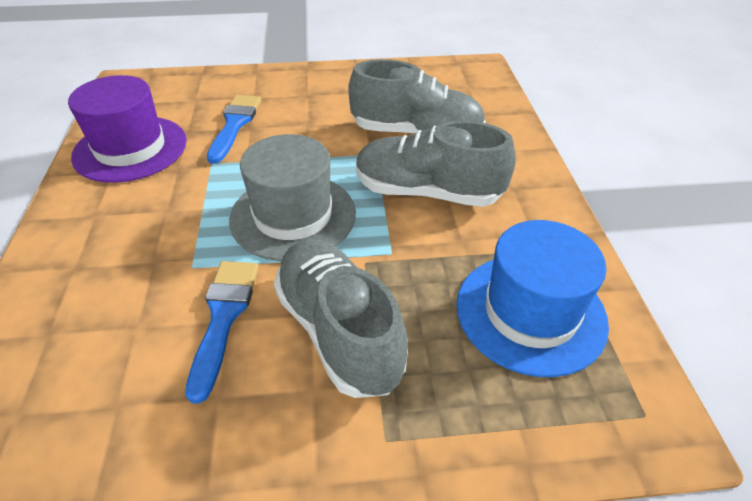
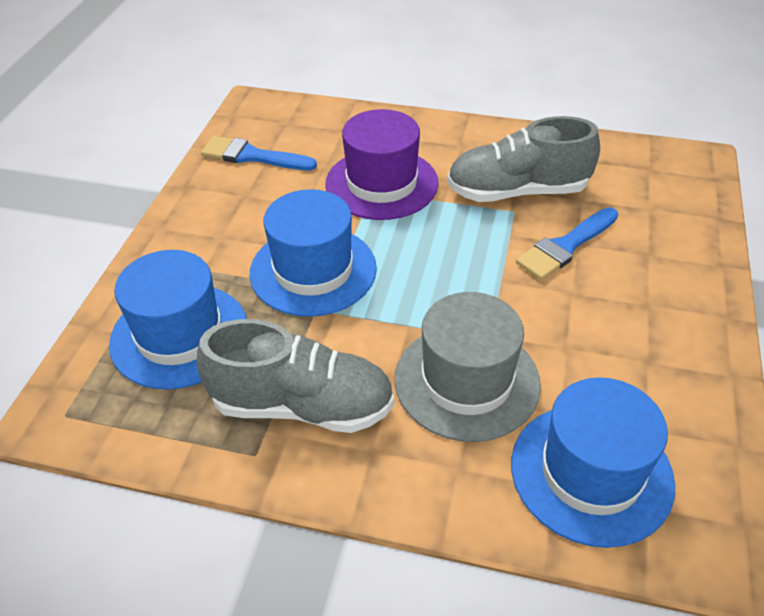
blue hat: 1 -> 3
grey shoe: 3 -> 2

